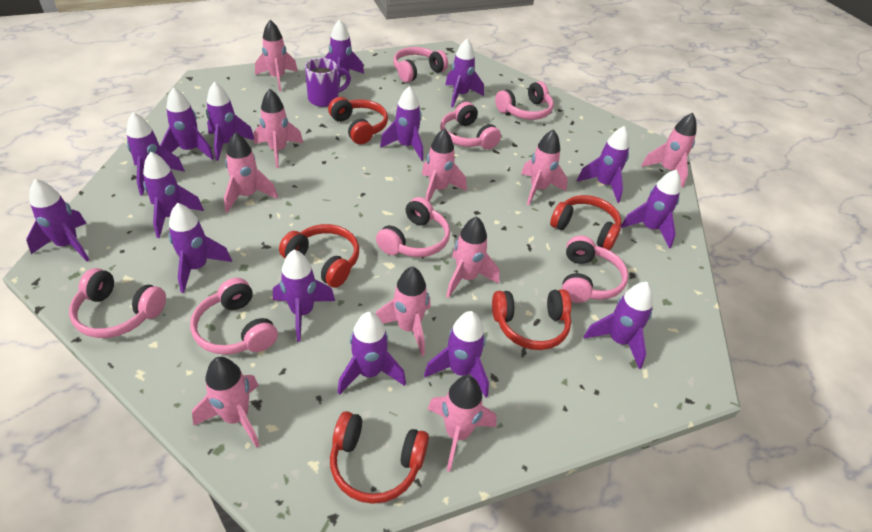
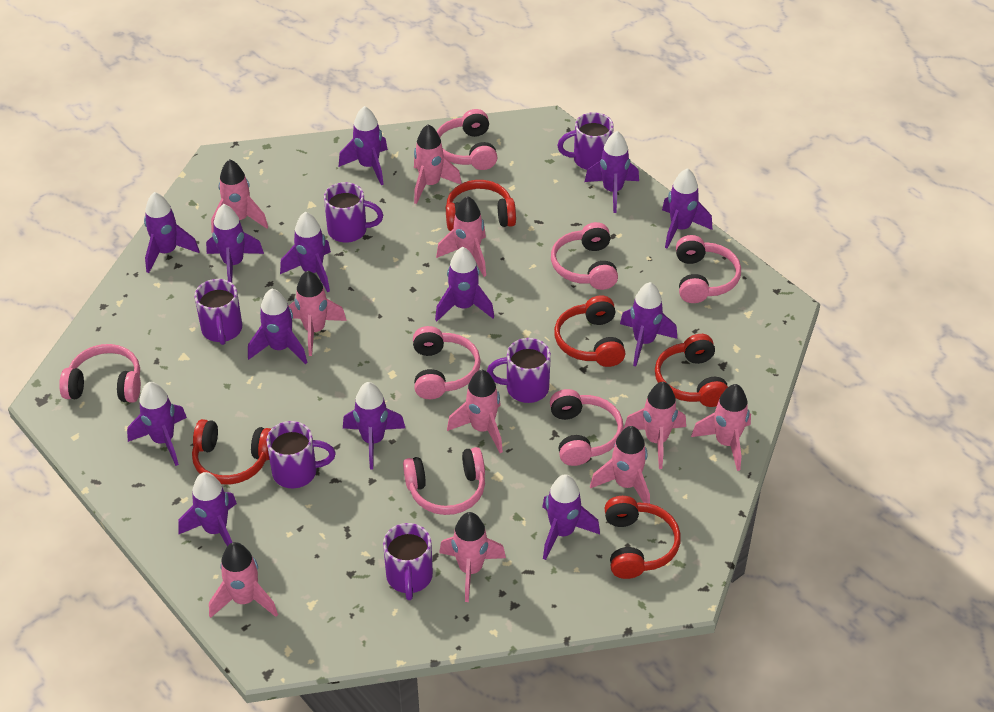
purple mug: 1 -> 6
purple rocket: 15 -> 13

